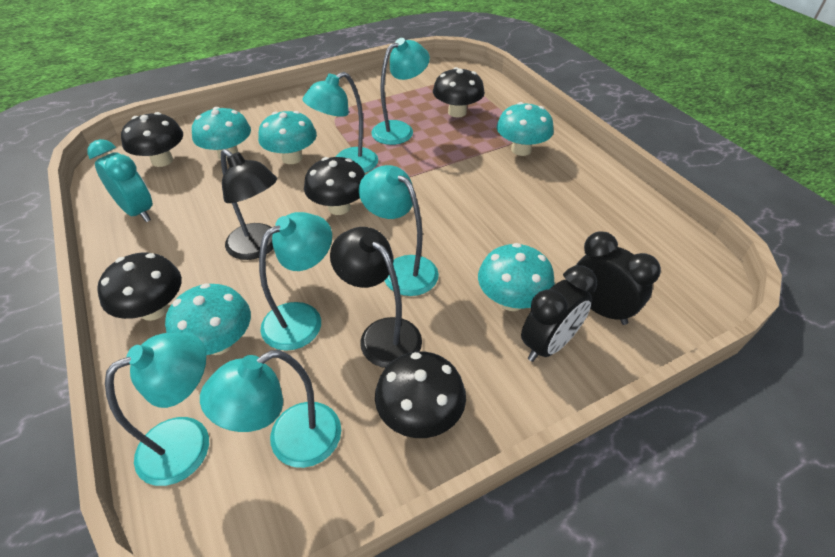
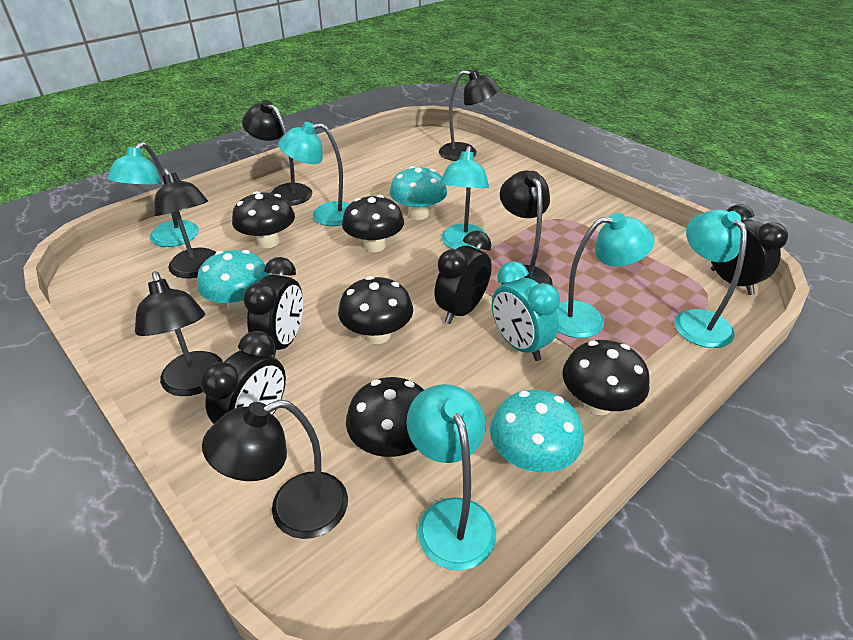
black clock: 2 -> 4
black lamp: 2 -> 6
turquoise mushroom: 5 -> 3

